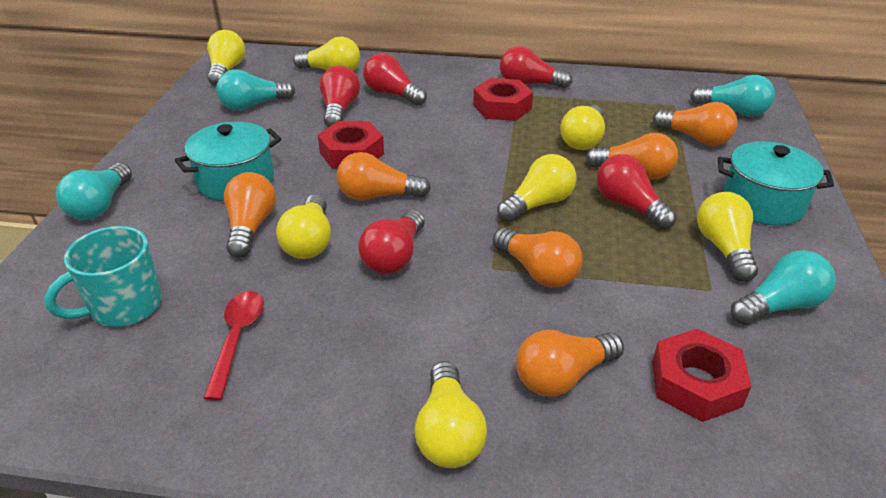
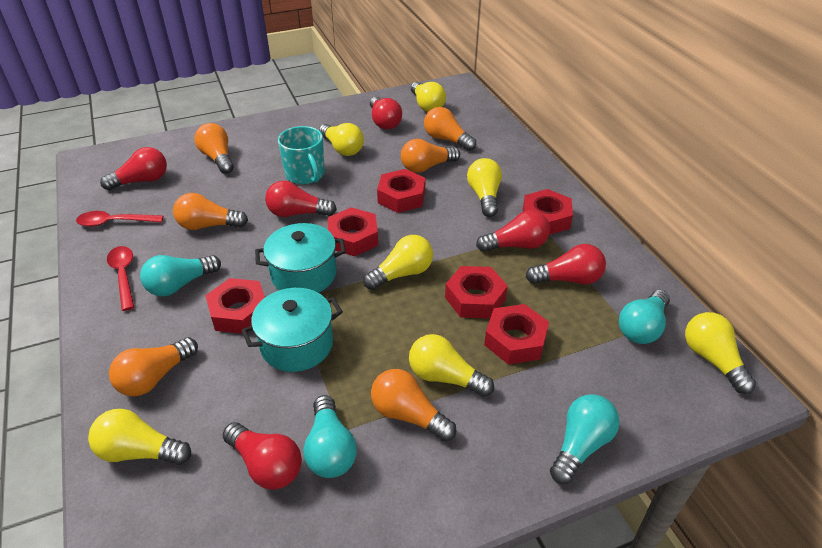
red light bulb: 5 -> 6
red nut: 3 -> 6
red spoon: 1 -> 2

